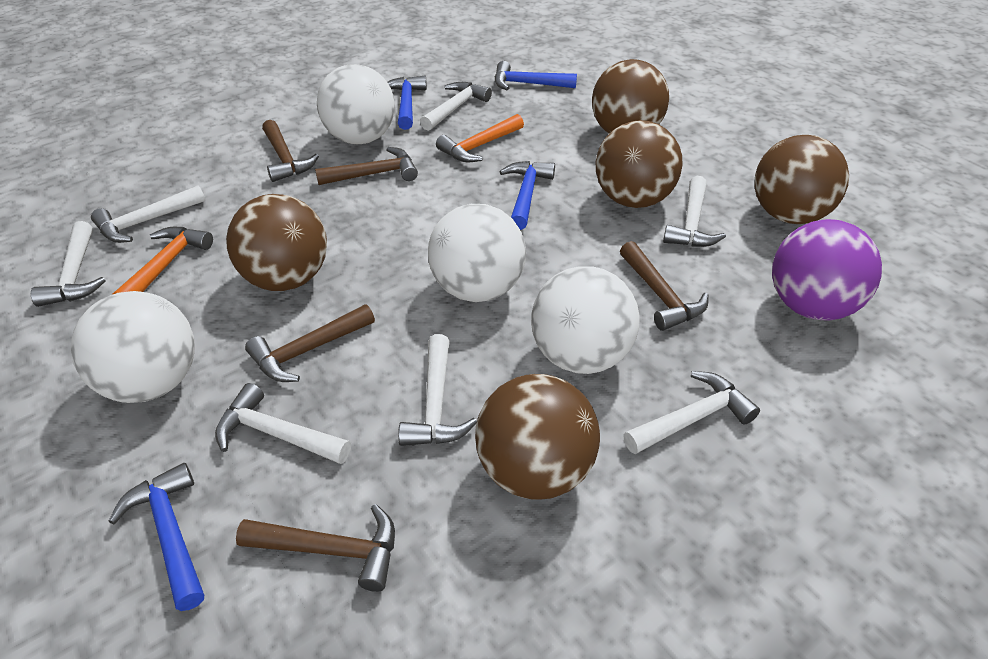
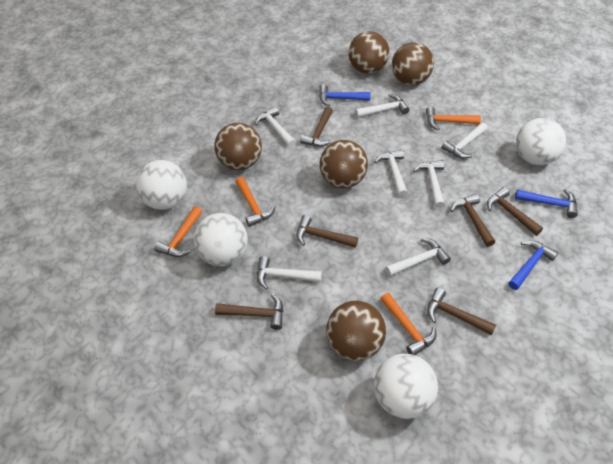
blue hammer: 4 -> 3
brown hammer: 5 -> 6
orange hammer: 2 -> 4
purple ball: 1 -> 0

